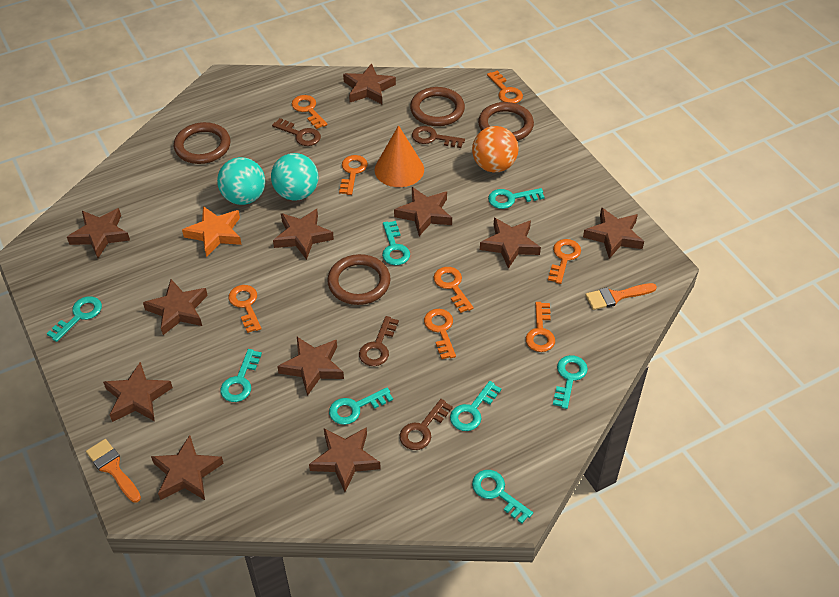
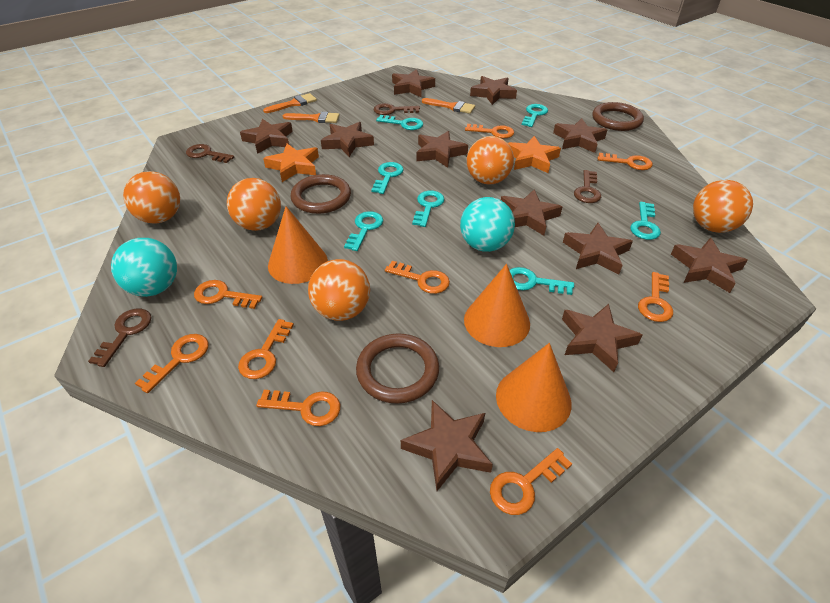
brown ring: 4 -> 3
orange ball: 1 -> 5
orange brush: 2 -> 3
orange cone: 1 -> 3
orange key: 8 -> 9
orange star: 1 -> 2
turquoise key: 8 -> 7

